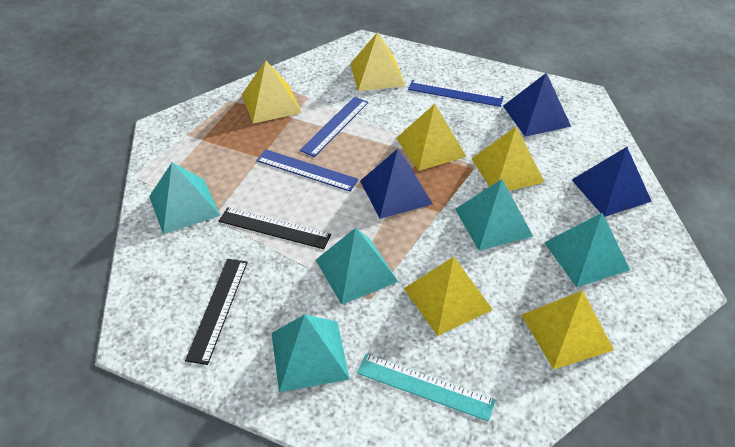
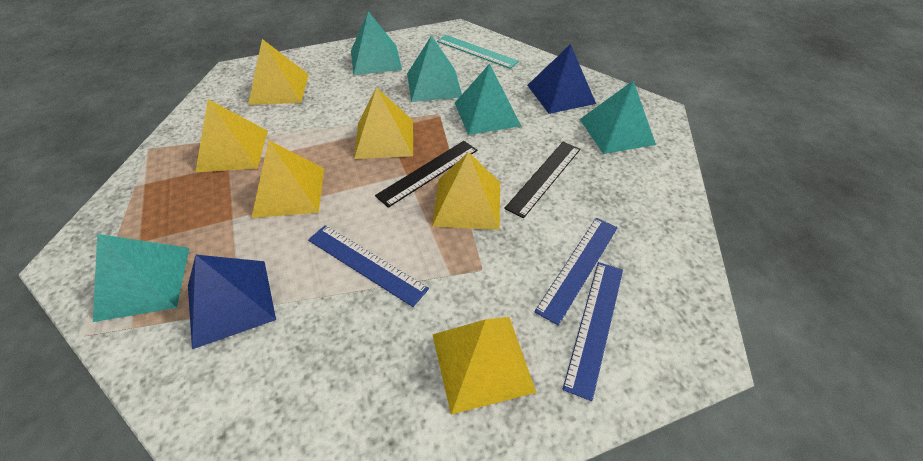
blue pyramid: 3 -> 2

